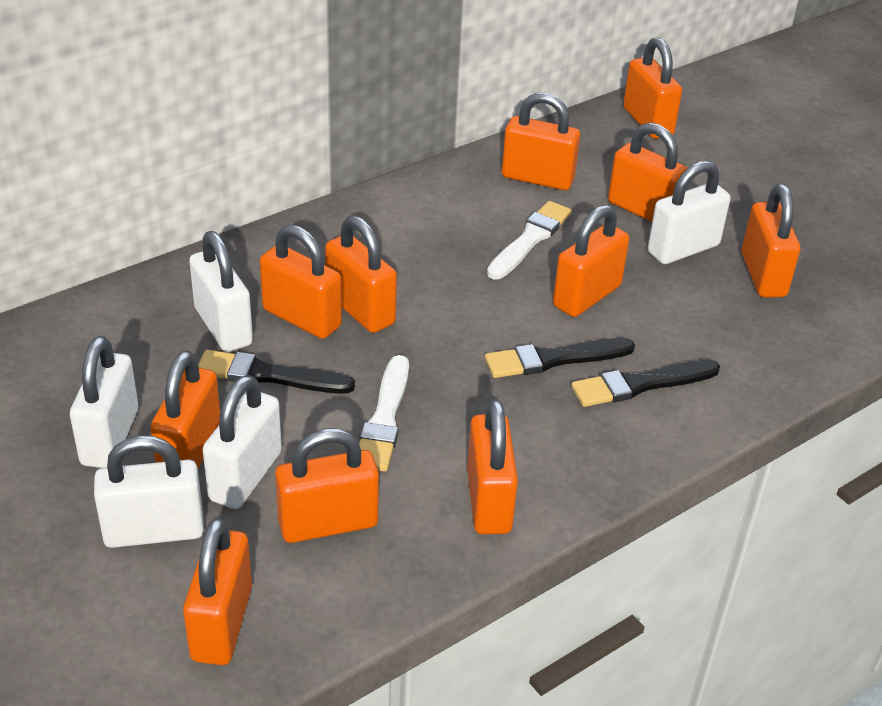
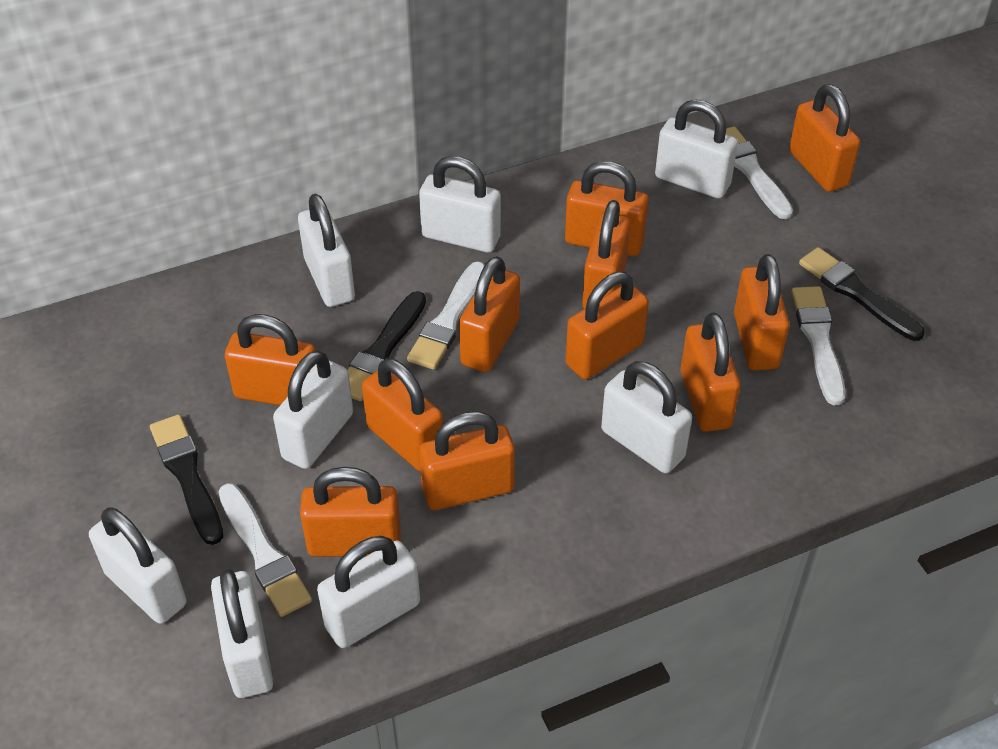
white brush: 2 -> 4
white padlock: 5 -> 8

